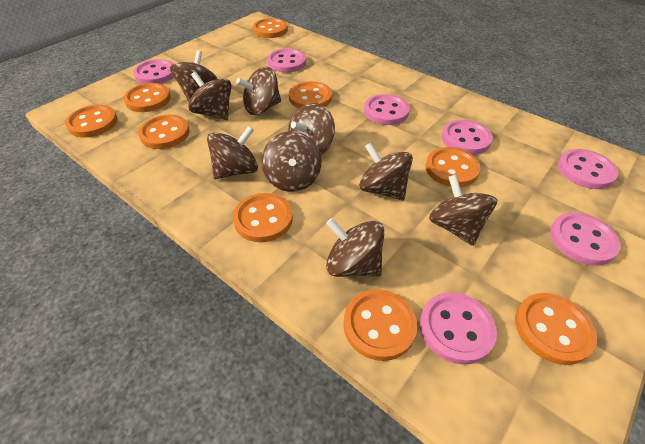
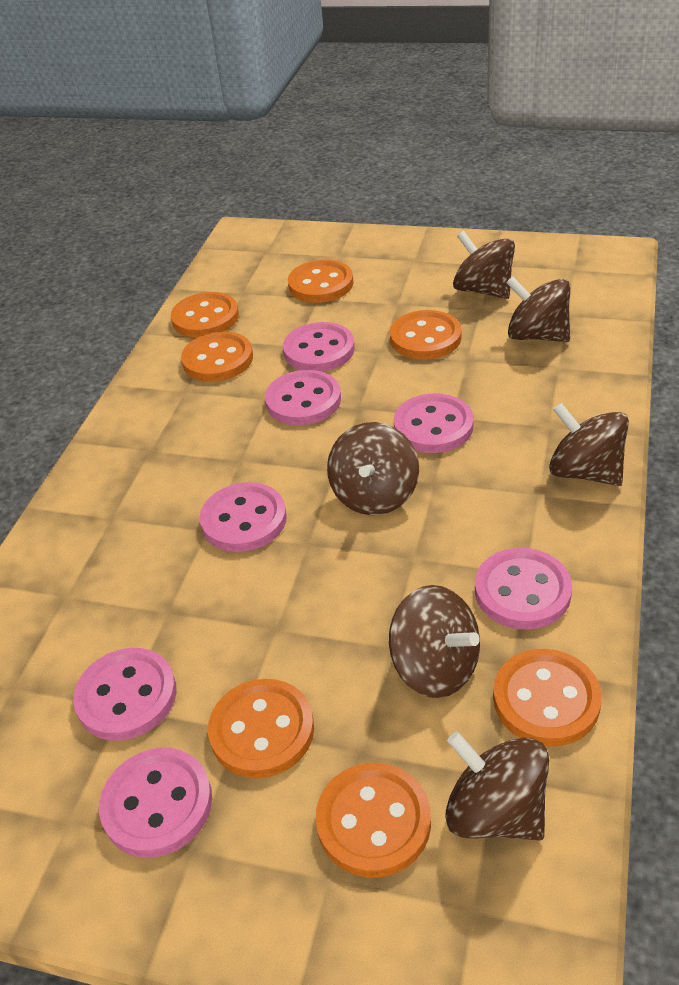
brown spinning top: 9 -> 6
orange button: 9 -> 7

